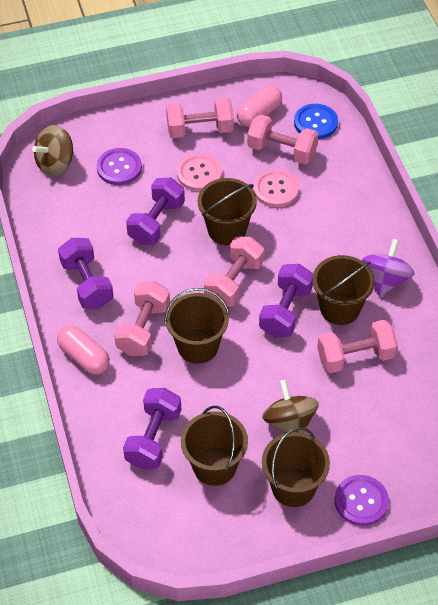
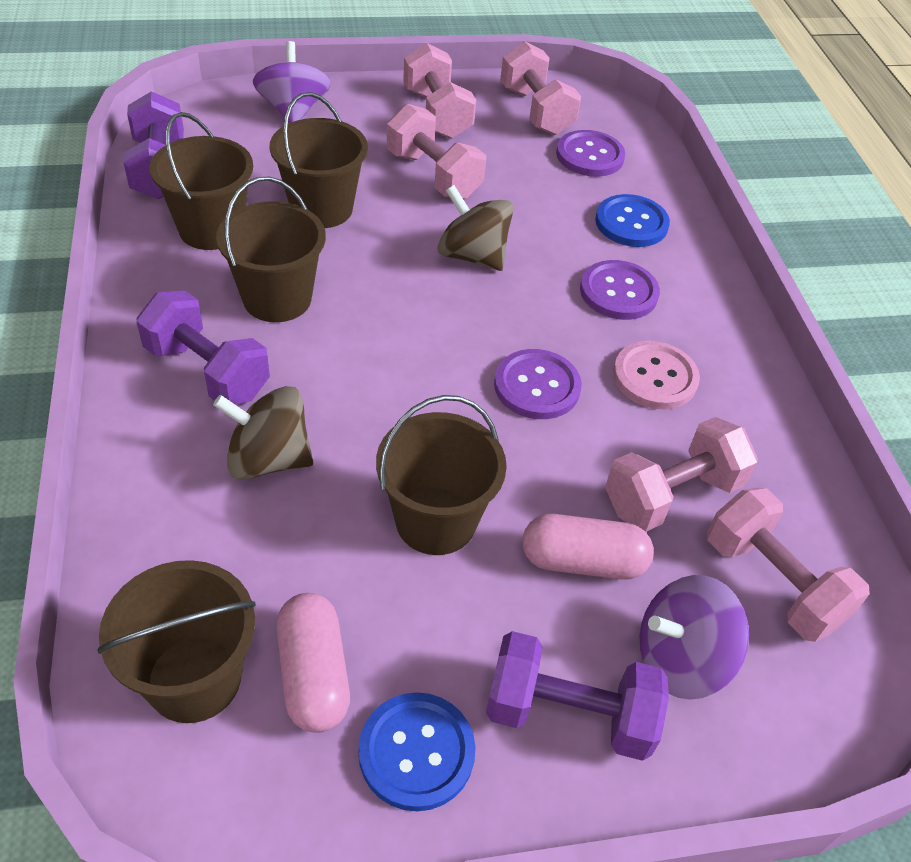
blue button: 1 -> 2
pink button: 2 -> 1
purple button: 2 -> 3
purple dumbbell: 4 -> 3
purple spinning top: 1 -> 2

